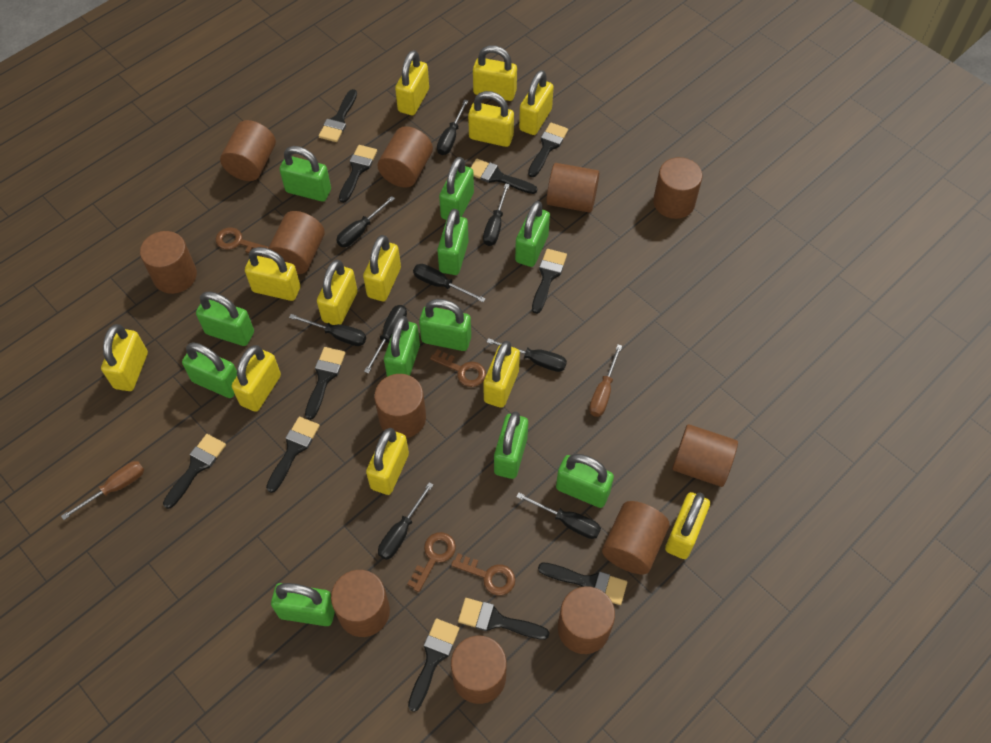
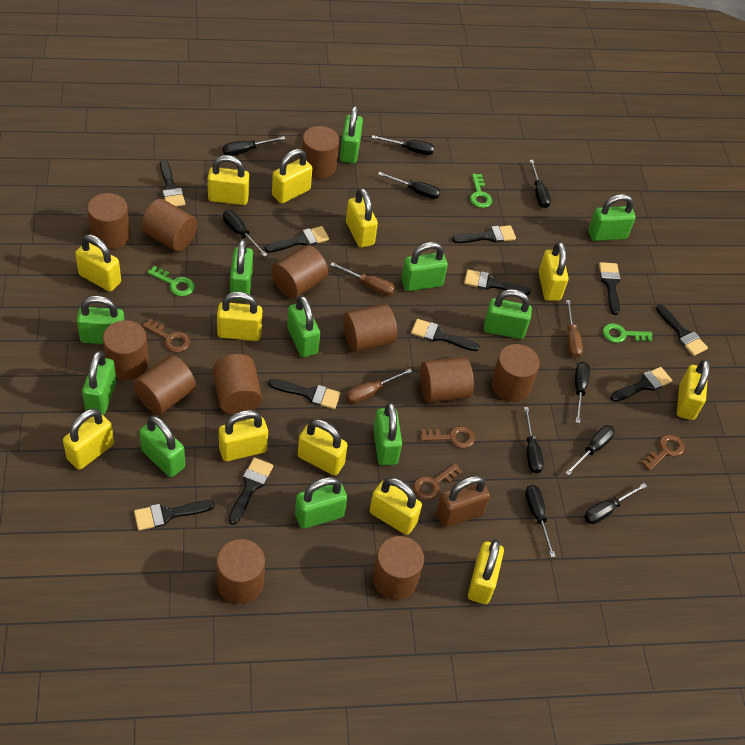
black screwdriver: 9 -> 10
brown padlock: 0 -> 1
brown screwdriver: 2 -> 3
green key: 0 -> 3

